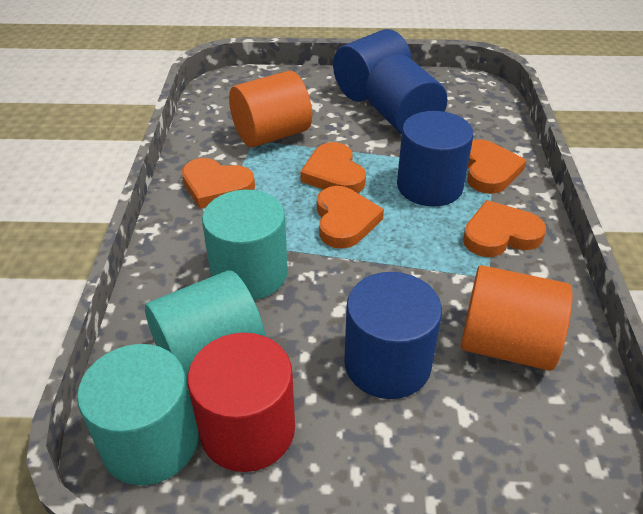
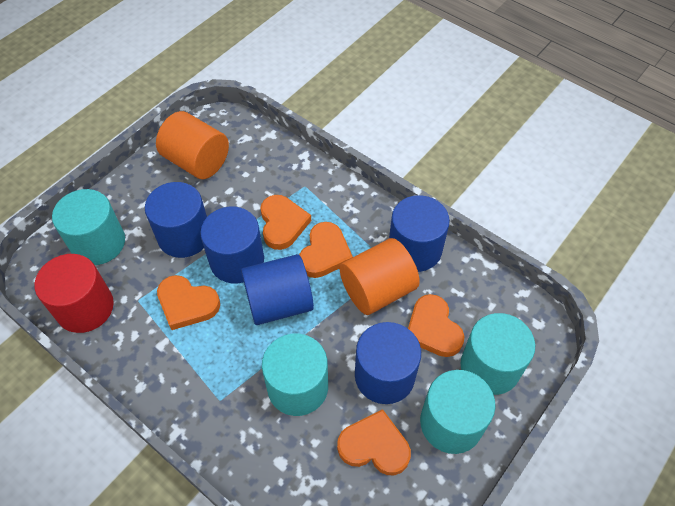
blue cylinder: 4 -> 5
turquoise cylinder: 3 -> 4

